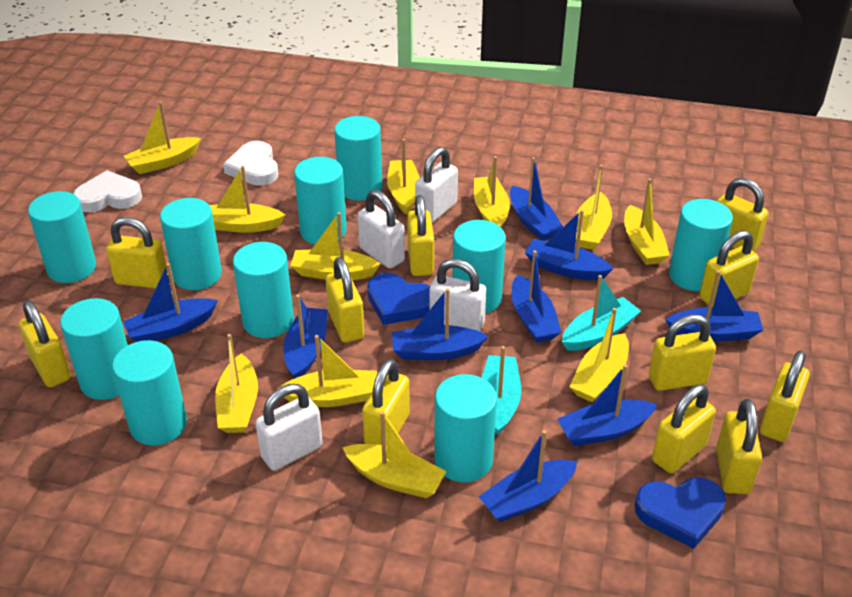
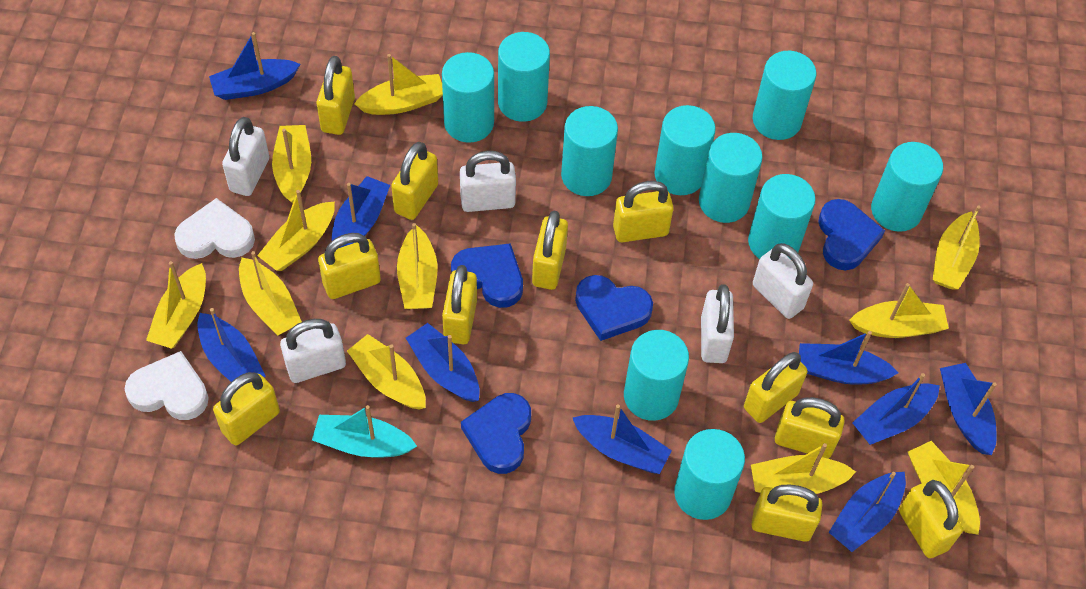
blue heart: 2 -> 4
turquoise boat: 2 -> 1
white padlock: 4 -> 5

